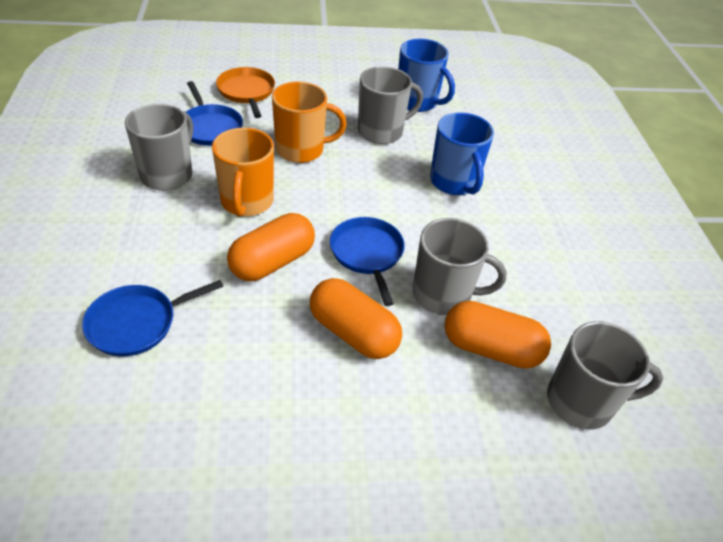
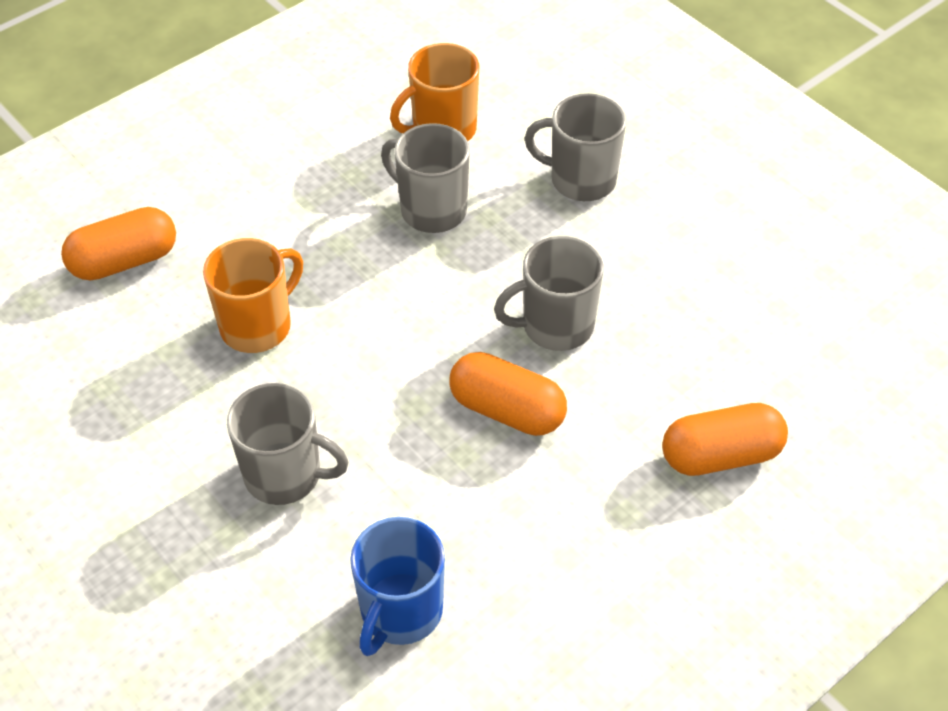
blue mug: 2 -> 1
blue pan: 3 -> 0
orange pan: 1 -> 0

